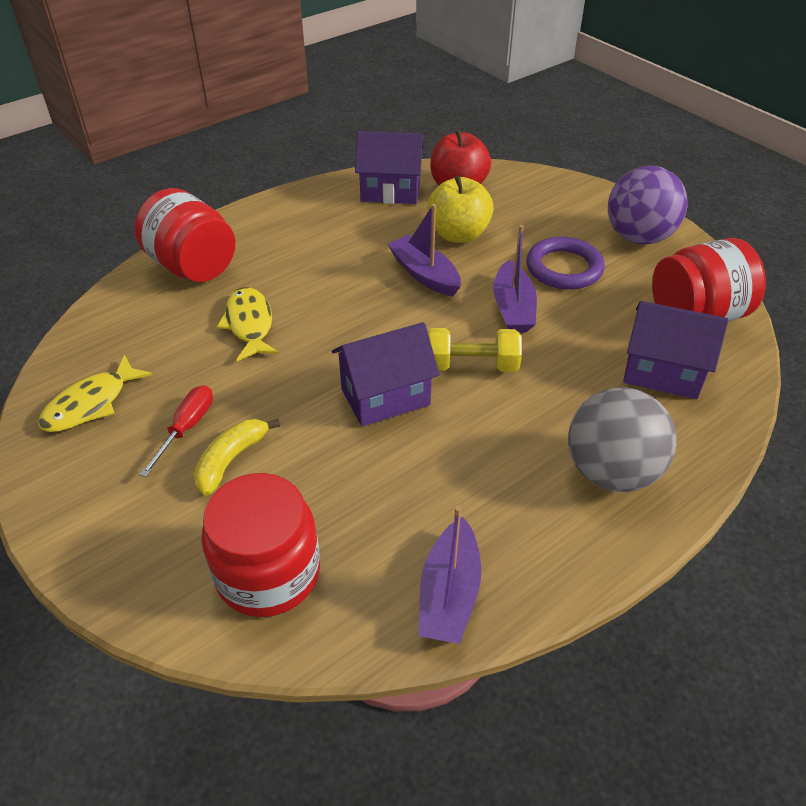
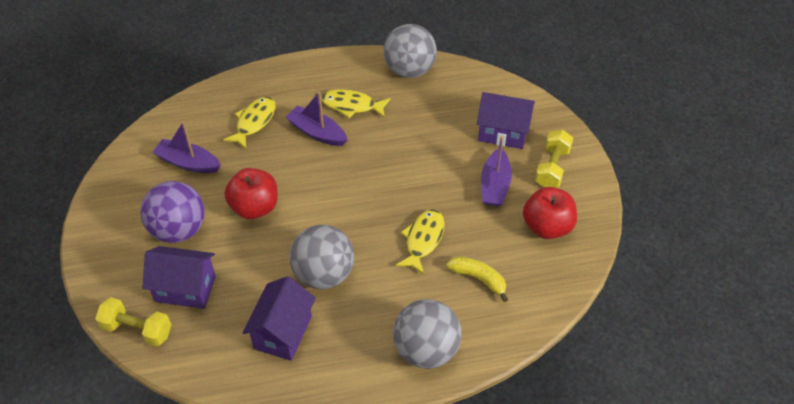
grey ball: 1 -> 3
purple ring: 1 -> 0
red apple: 1 -> 2
red jar: 3 -> 0
red screwdriver: 1 -> 0
yellow apple: 1 -> 0
yellow dumbbell: 1 -> 2
yellow fish: 2 -> 3

